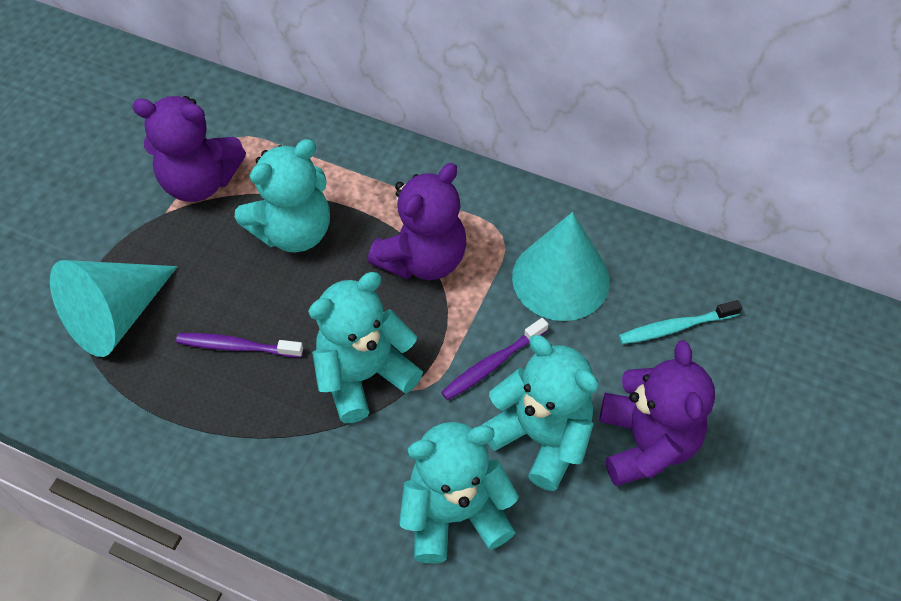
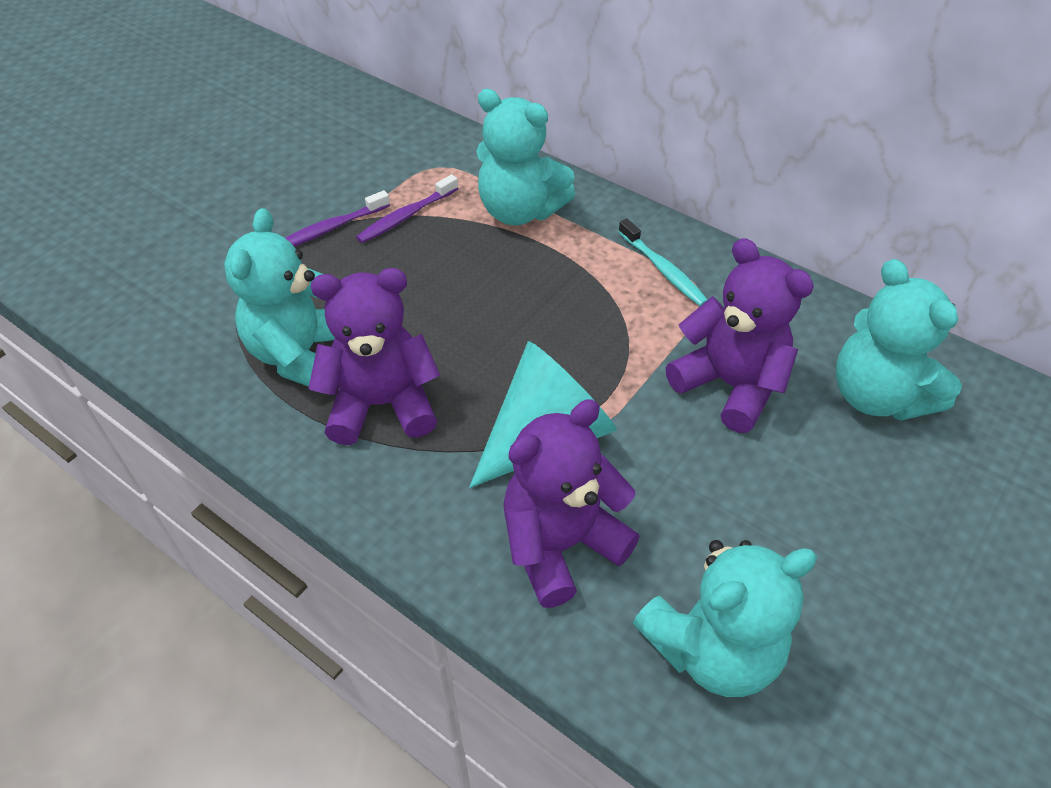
turquoise cone: 2 -> 1

